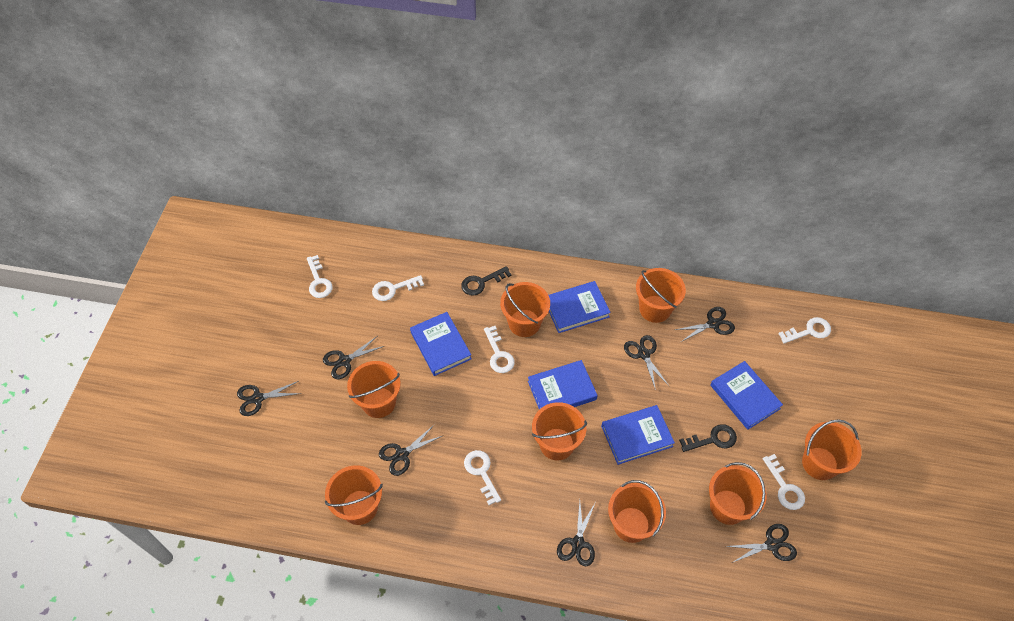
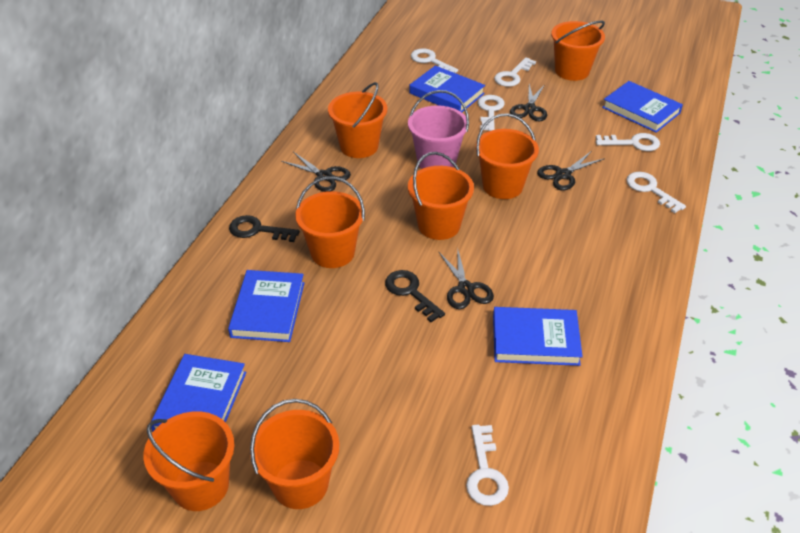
black scissors: 7 -> 4
orange bucket: 8 -> 7
pink bucket: 0 -> 1

